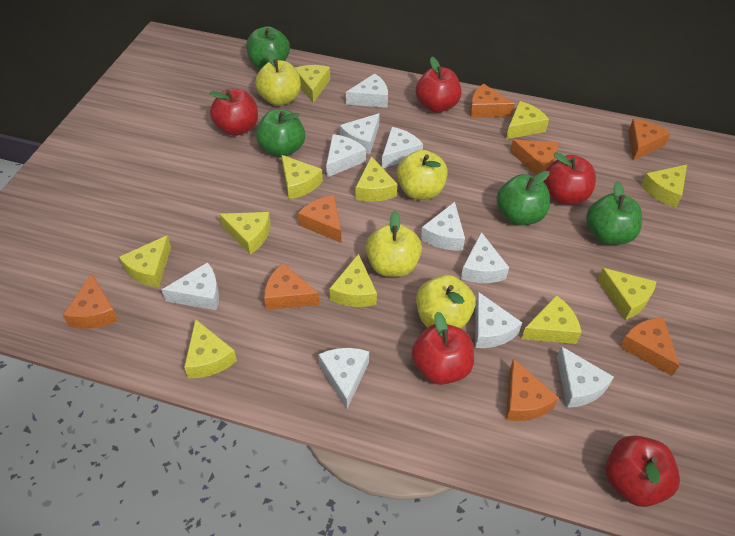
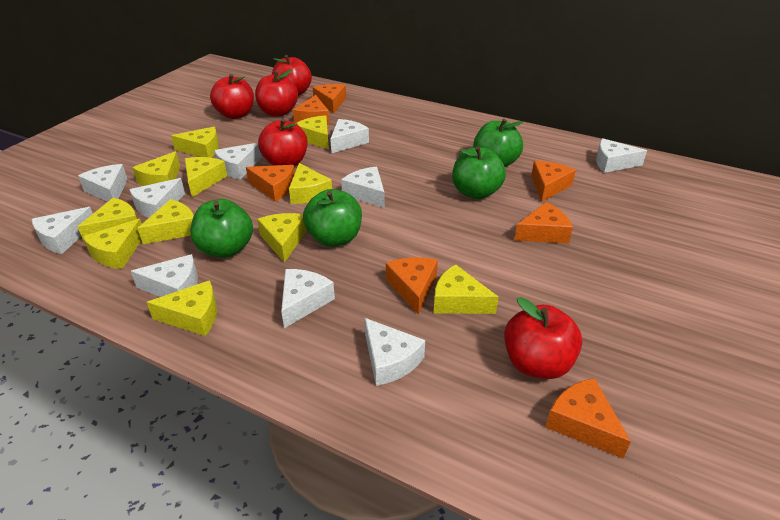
orange cheese: 8 -> 7
yellow apple: 4 -> 0

